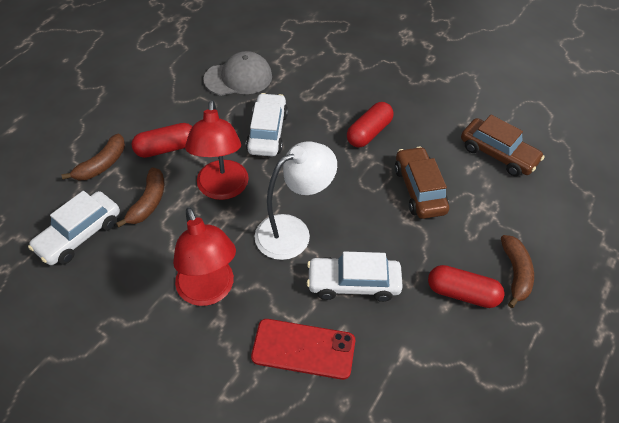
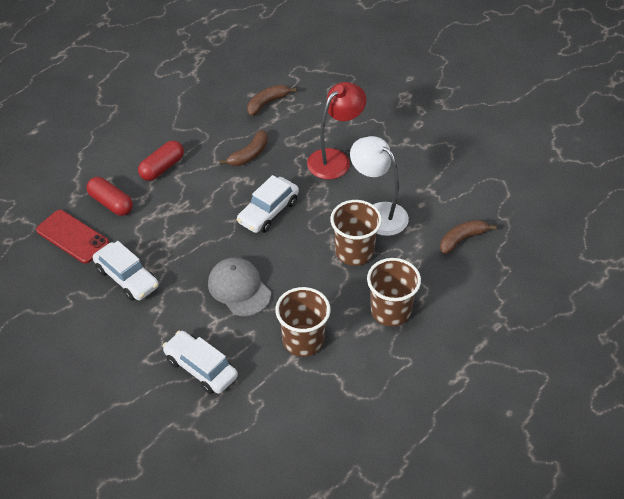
brown car: 2 -> 0
brown cup: 0 -> 3
red capsule: 3 -> 2
red lamp: 2 -> 1

